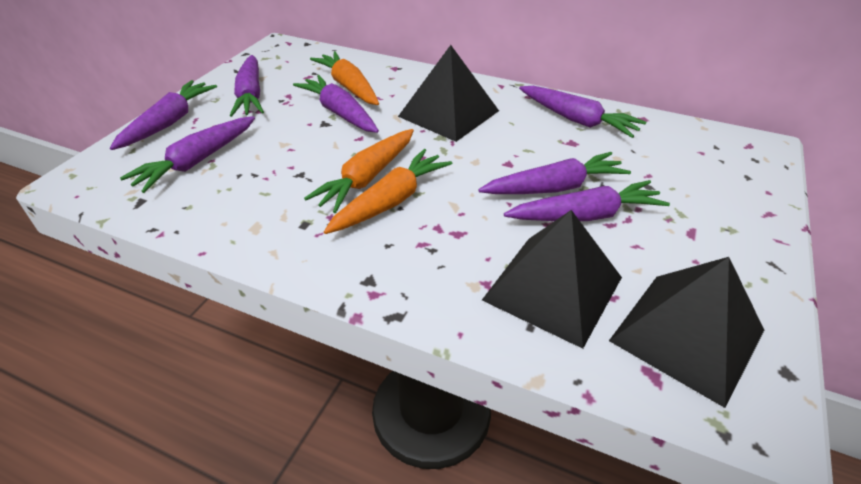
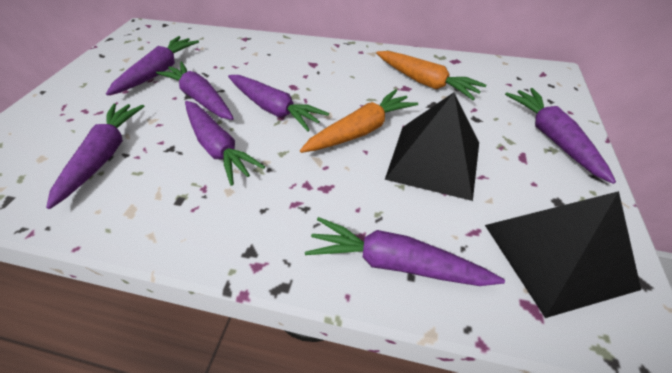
black pyramid: 3 -> 2
orange carrot: 3 -> 2

